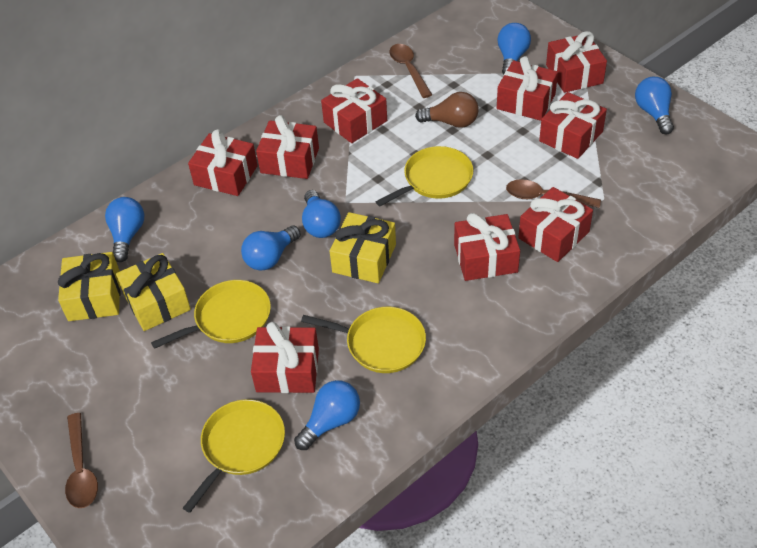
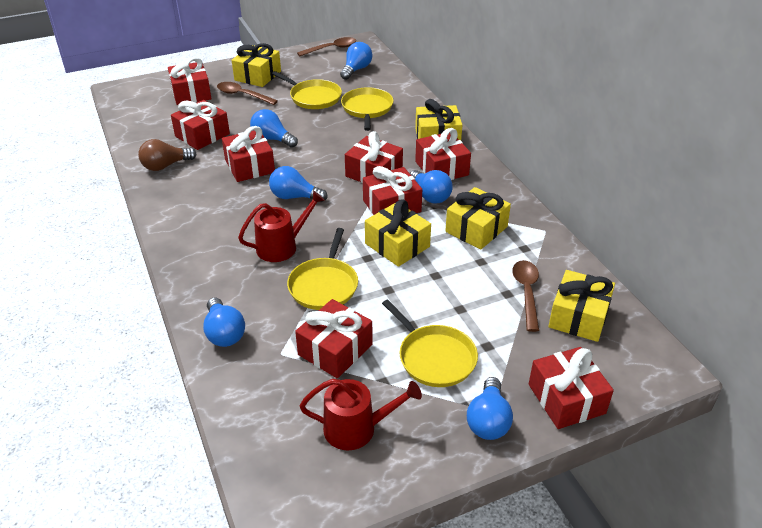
red gift: 9 -> 8
red watering can: 0 -> 2
yellow gift: 3 -> 5

